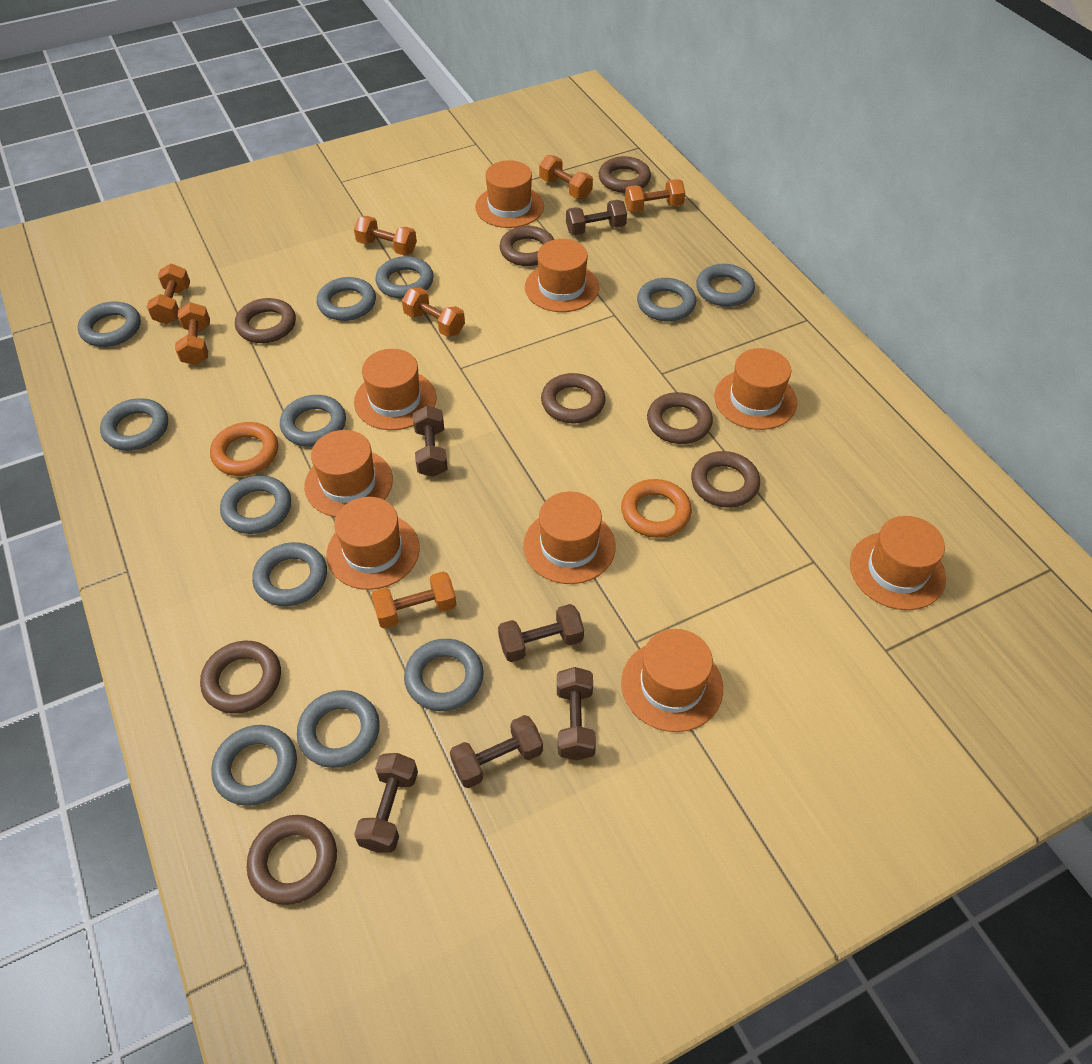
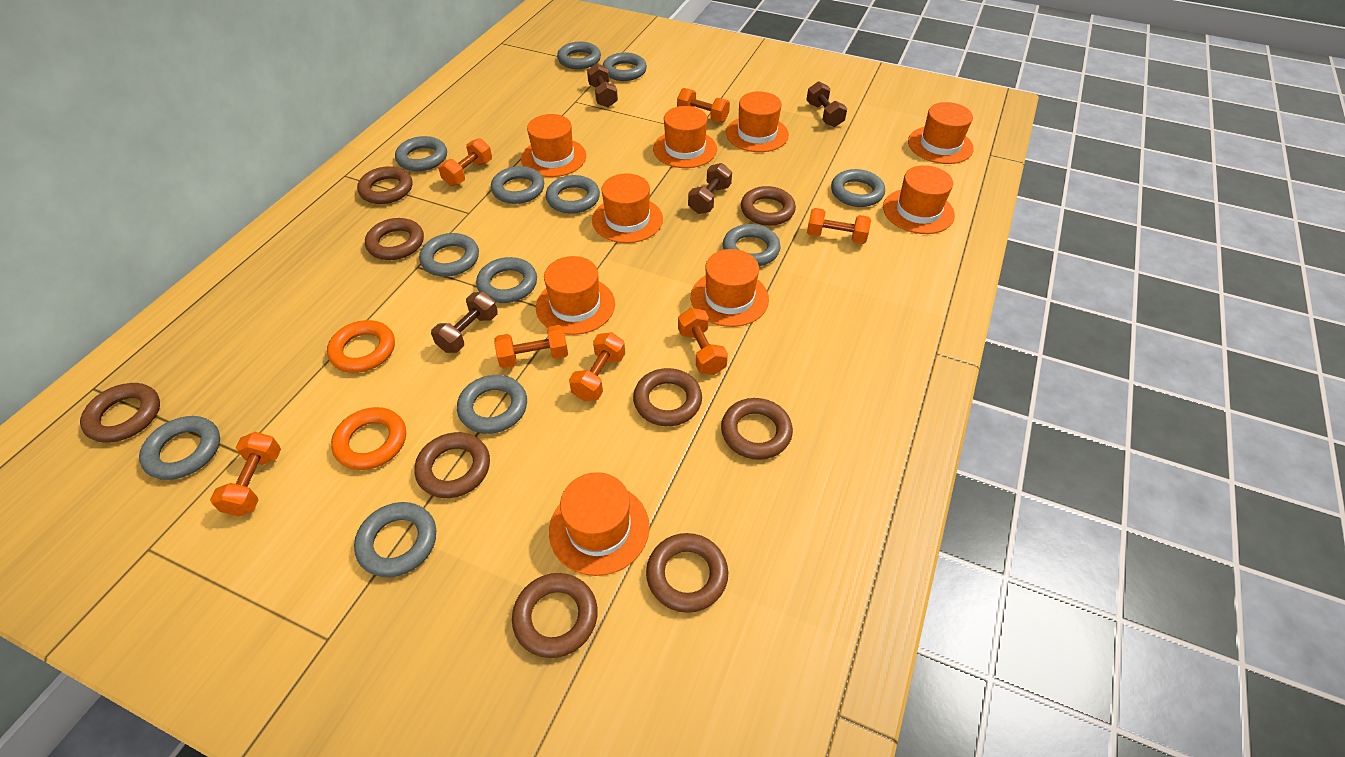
brown dumbbell: 6 -> 4
brown ring: 8 -> 9

